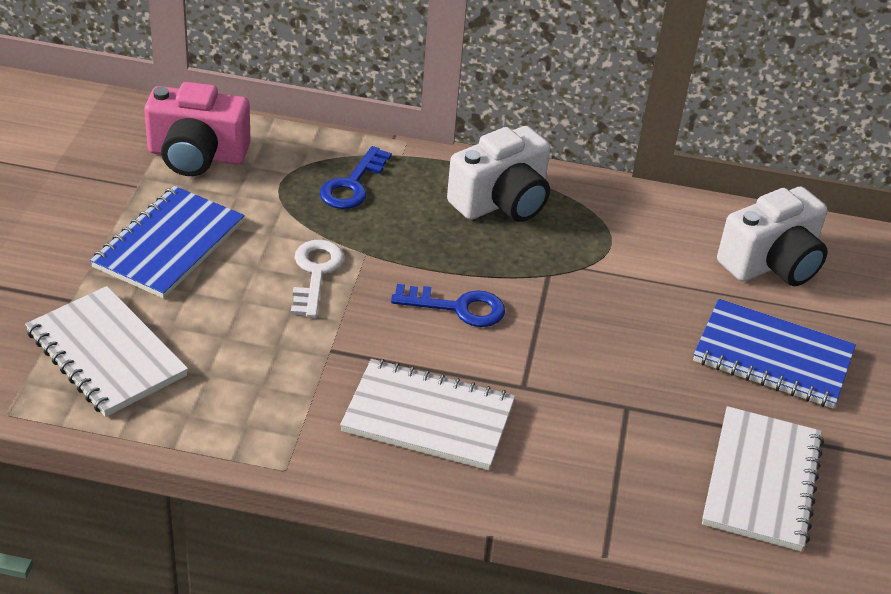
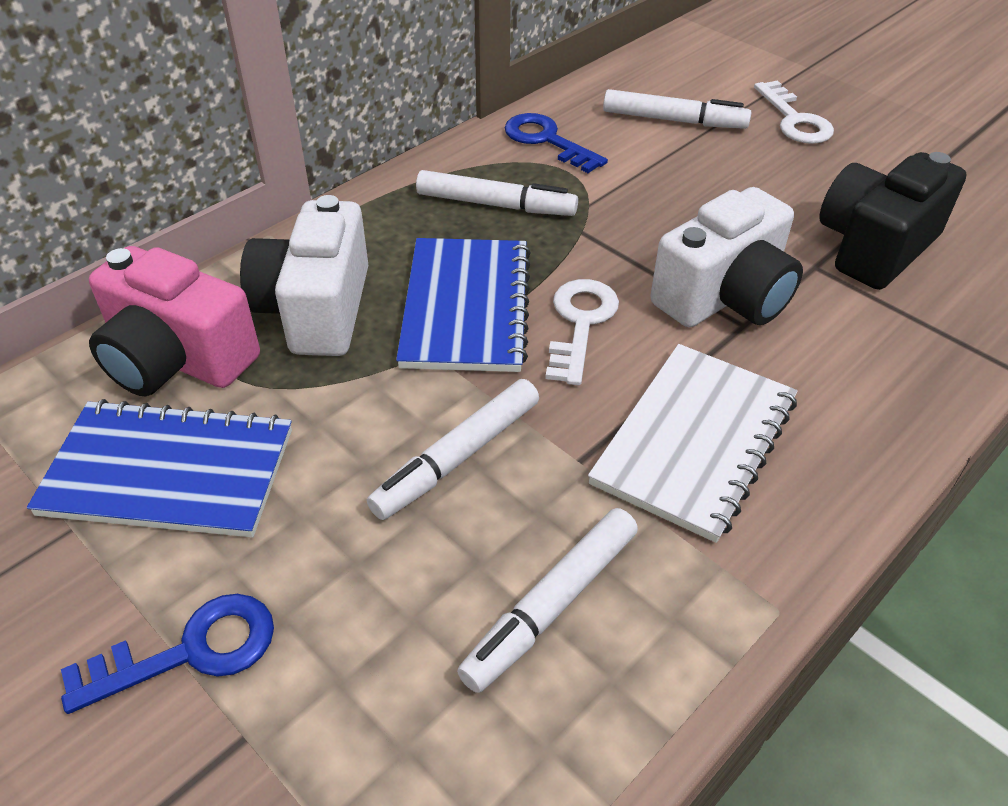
black camera: 0 -> 1
white key: 1 -> 2
white marker: 0 -> 4
white notebook: 3 -> 1

